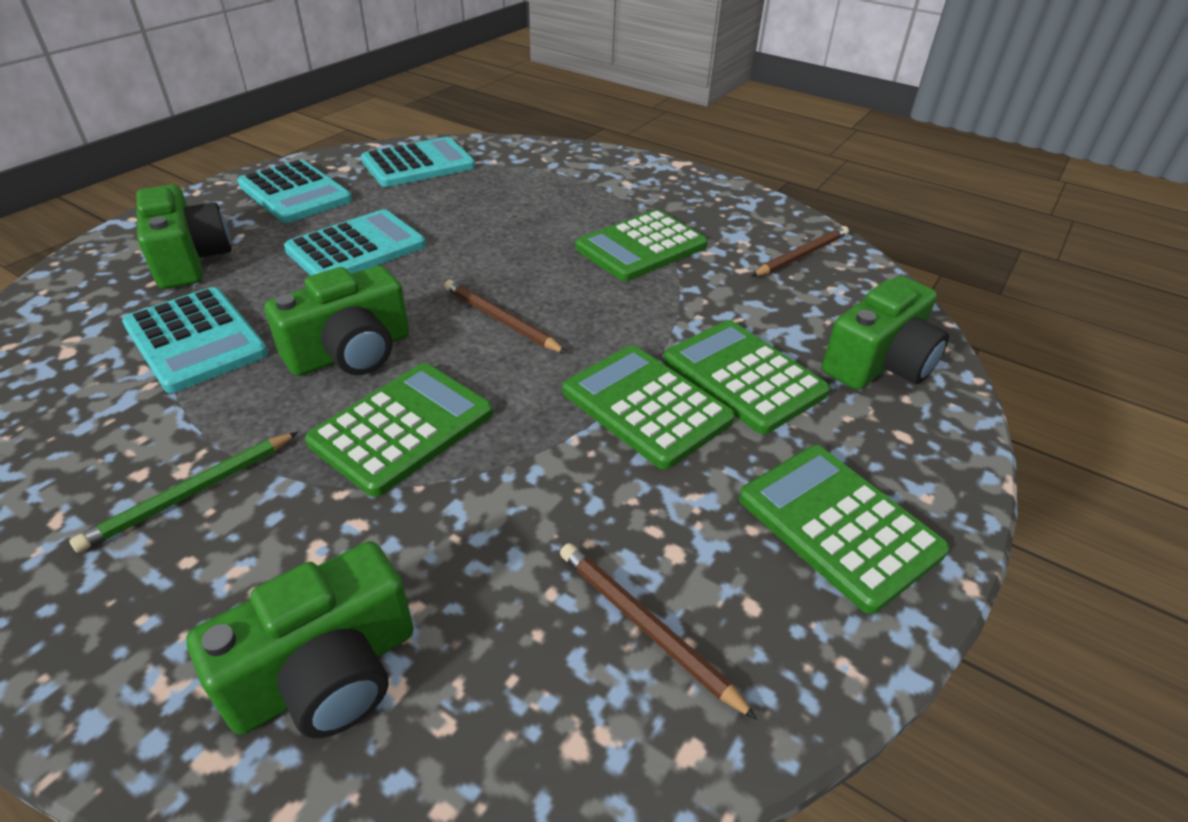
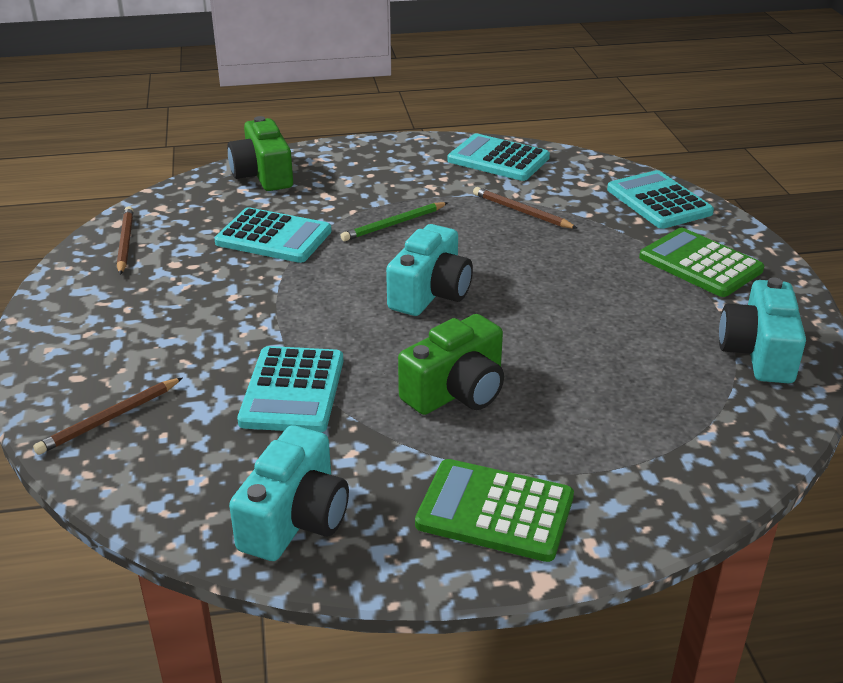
green calculator: 5 -> 2
green camera: 4 -> 2
turquoise camera: 0 -> 3

